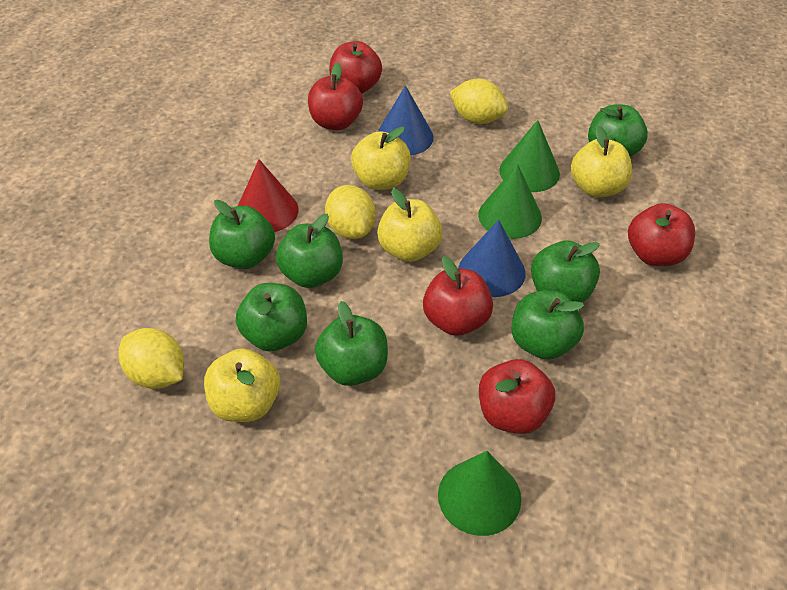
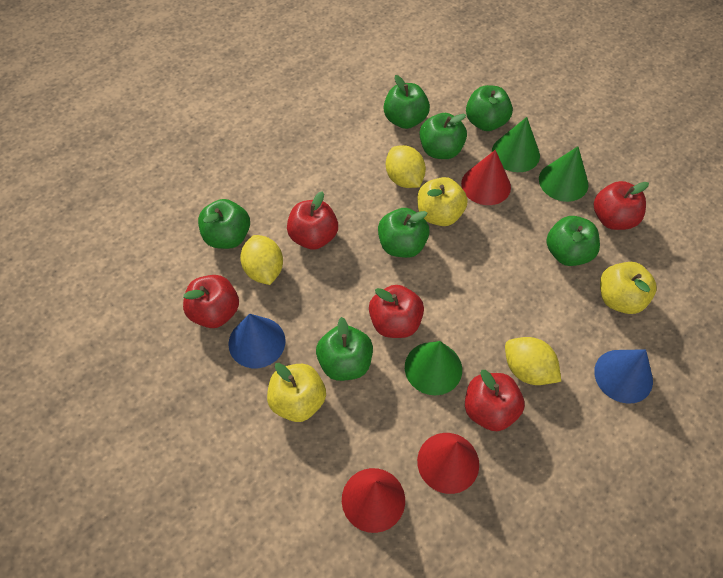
red cone: 1 -> 3
yellow apple: 4 -> 3

